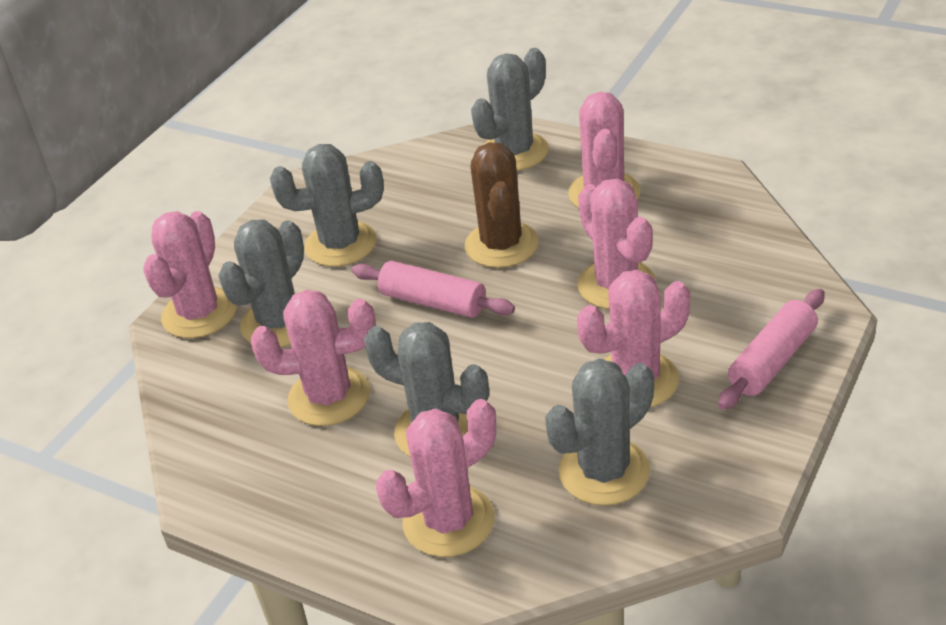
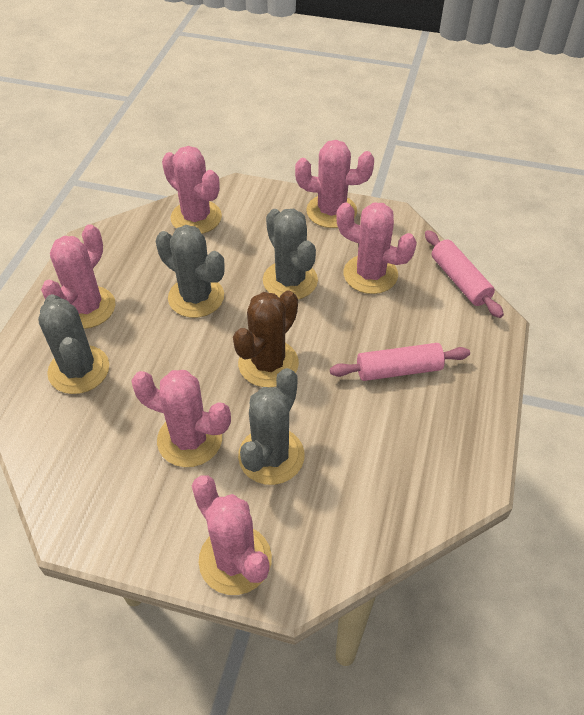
grey cactus: 5 -> 4

